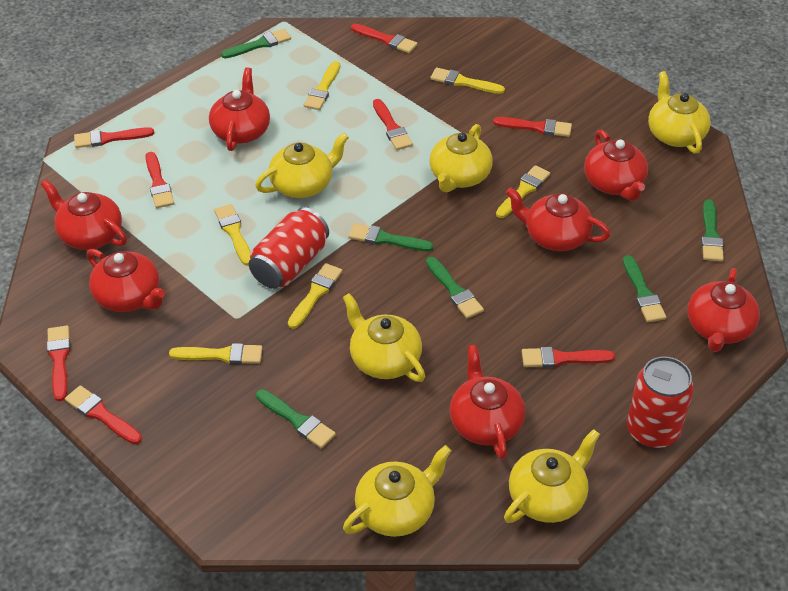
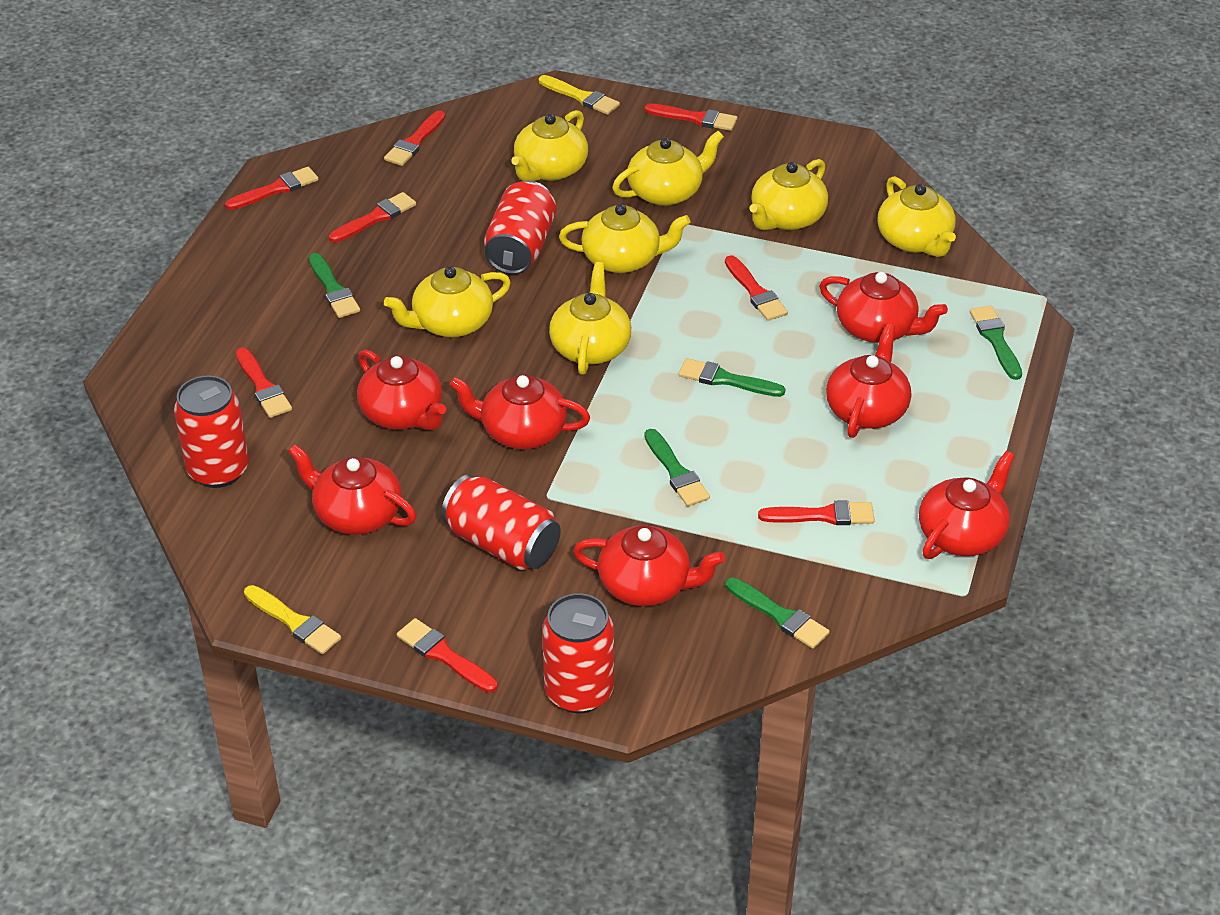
green brush: 6 -> 5
red can: 2 -> 4
yellow brush: 6 -> 2
yellow teapot: 6 -> 7

